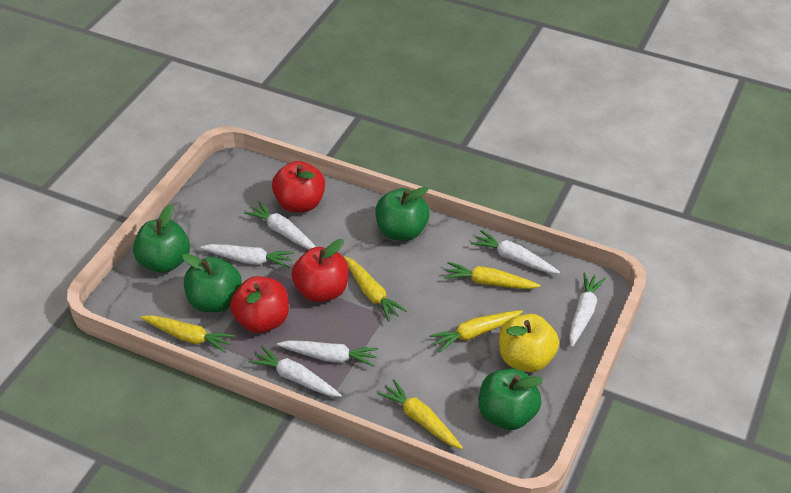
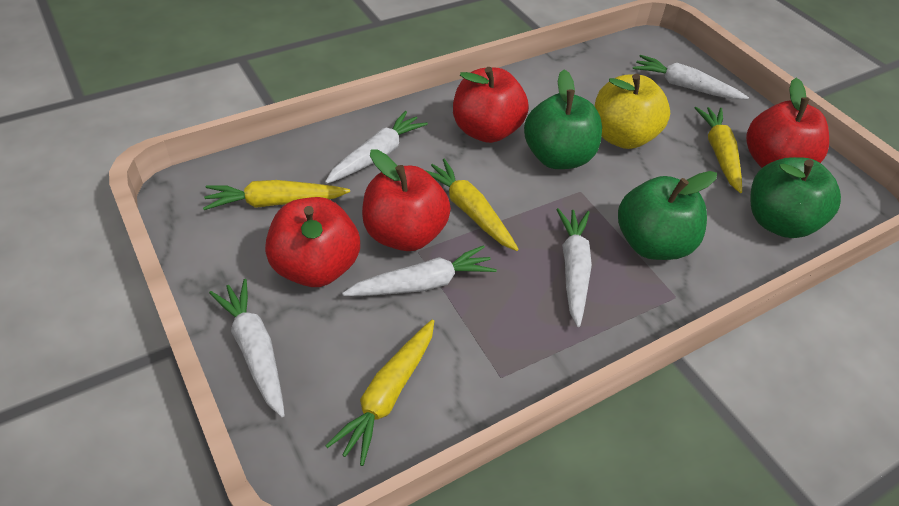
green apple: 4 -> 3
red apple: 3 -> 4
white carrot: 6 -> 5
yellow carrot: 5 -> 4

